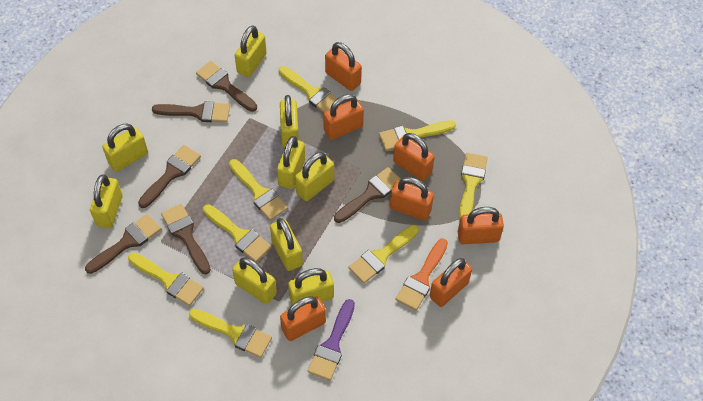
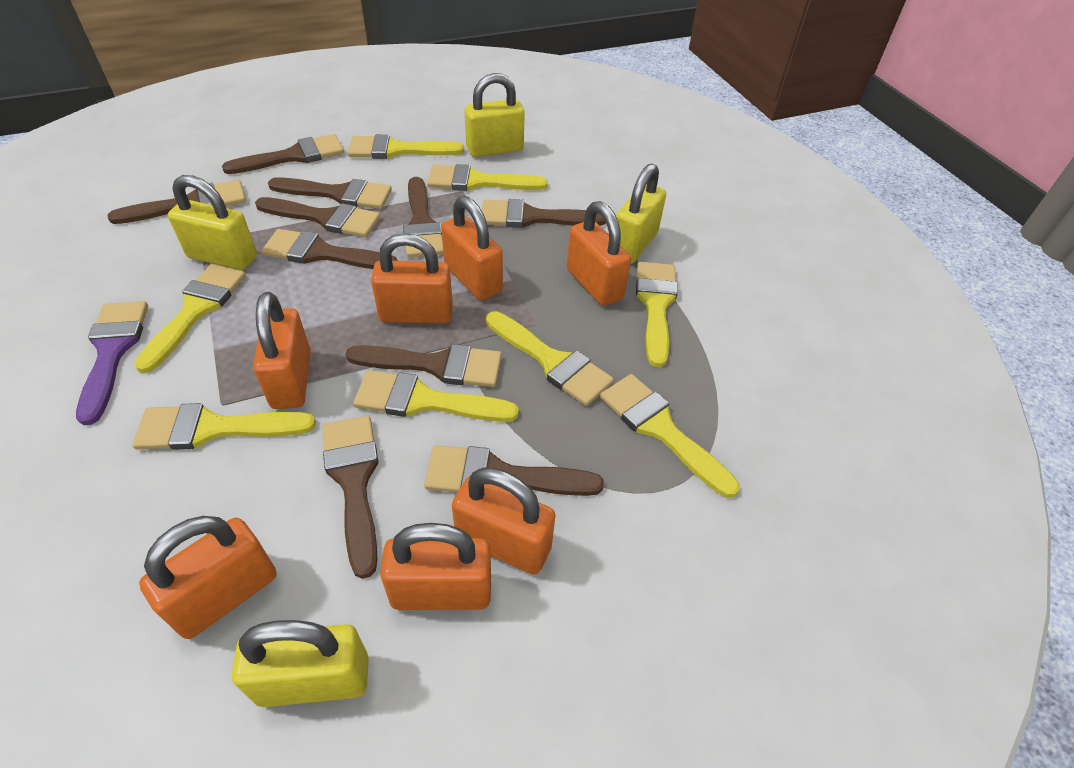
brown brush: 6 -> 10
orange brush: 1 -> 0
yellow padlock: 9 -> 4

